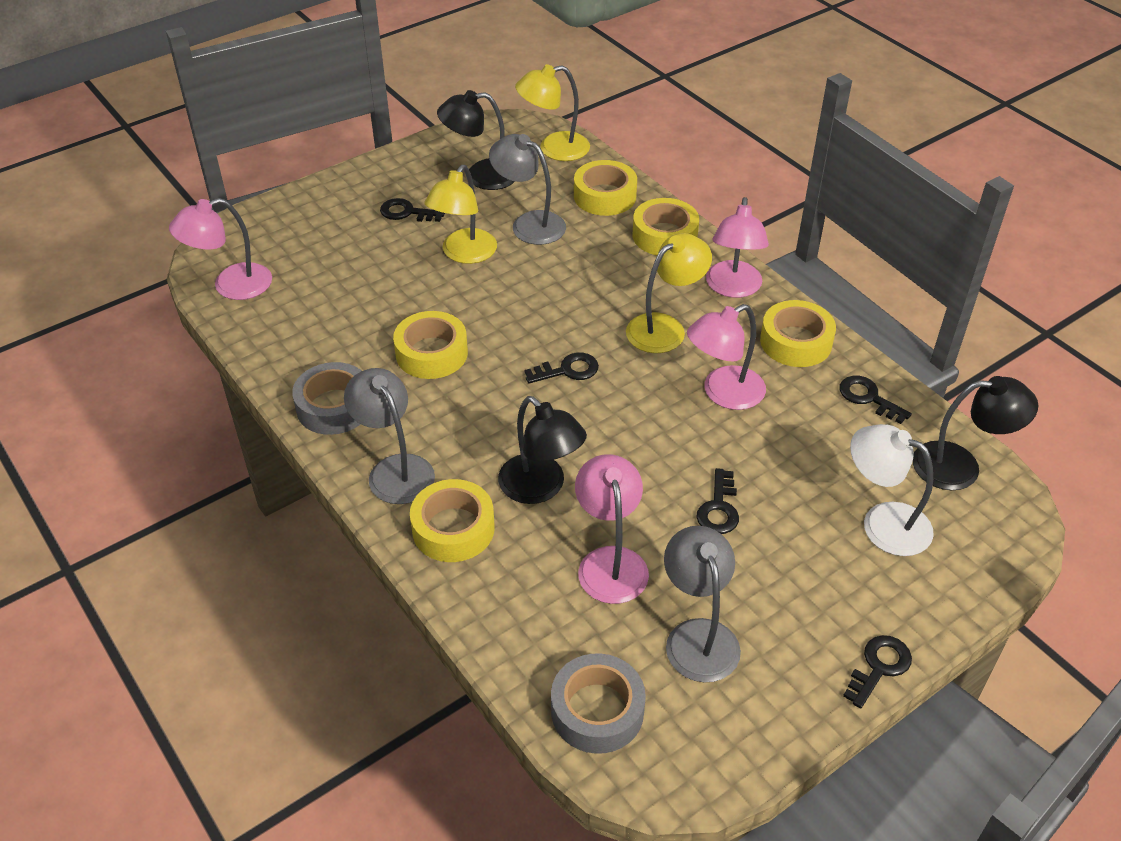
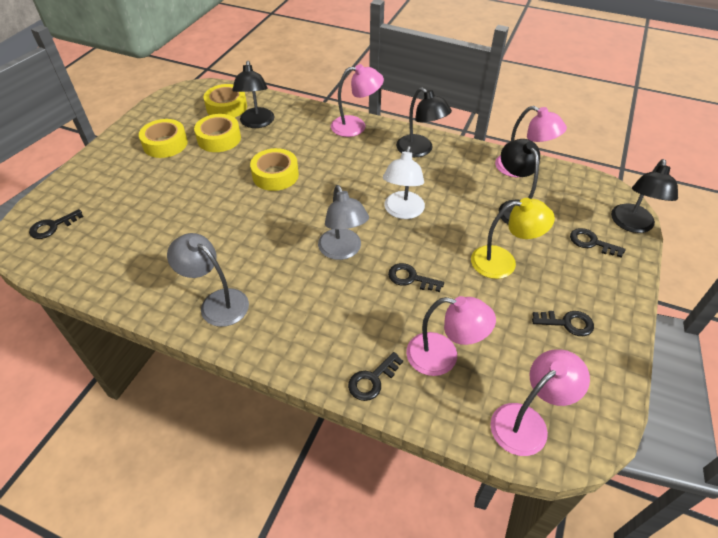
black lamp: 3 -> 4
grey lamp: 3 -> 2
grey tape: 2 -> 0
yellow lamp: 3 -> 1
yellow tape: 5 -> 4

